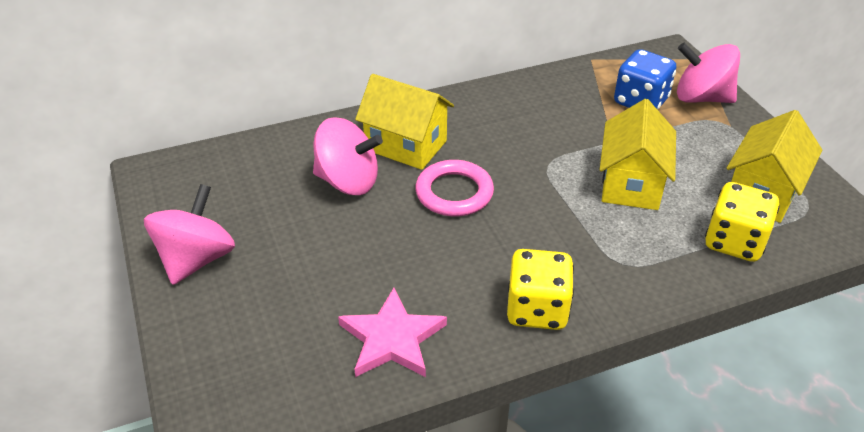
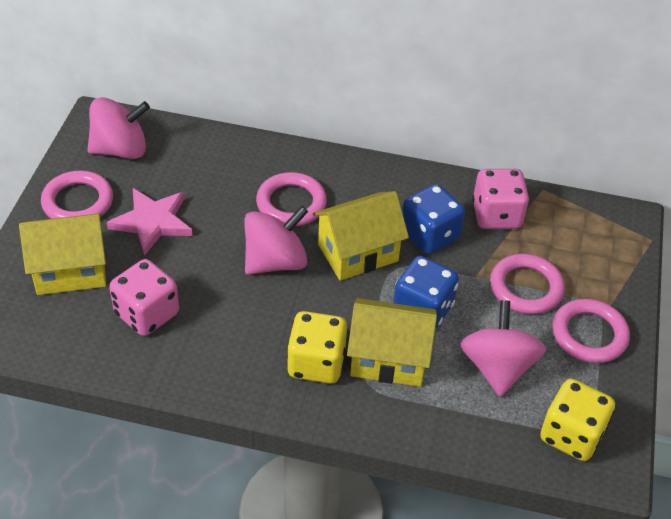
blue dice: 1 -> 2
pink dice: 0 -> 2
pink ring: 1 -> 4

